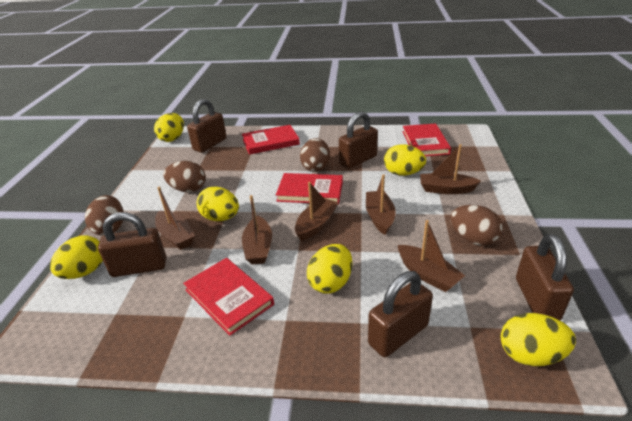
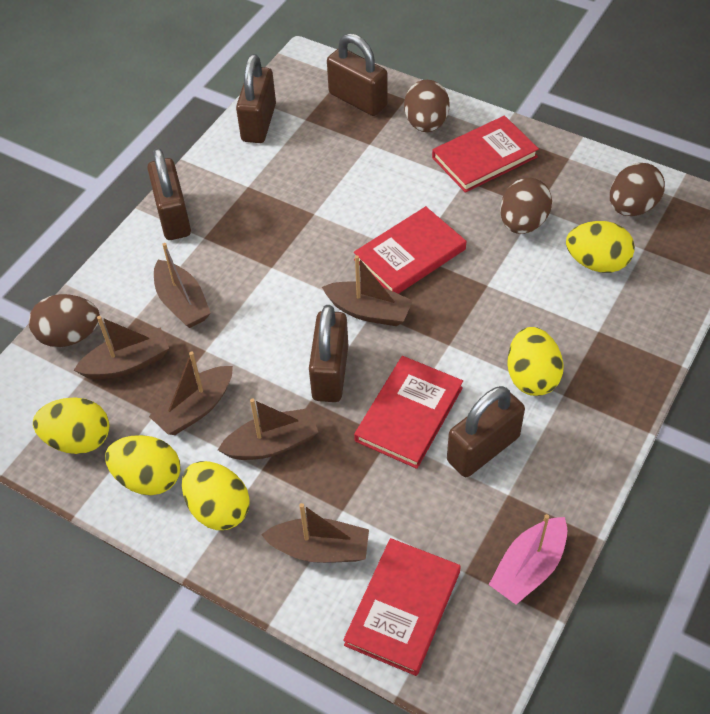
pink boat: 0 -> 1
yellow egg: 6 -> 5

